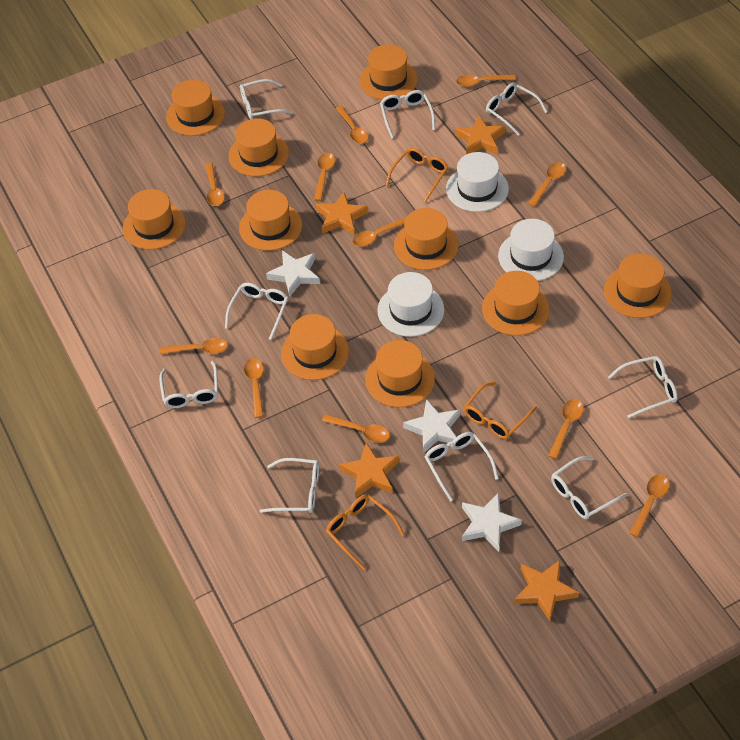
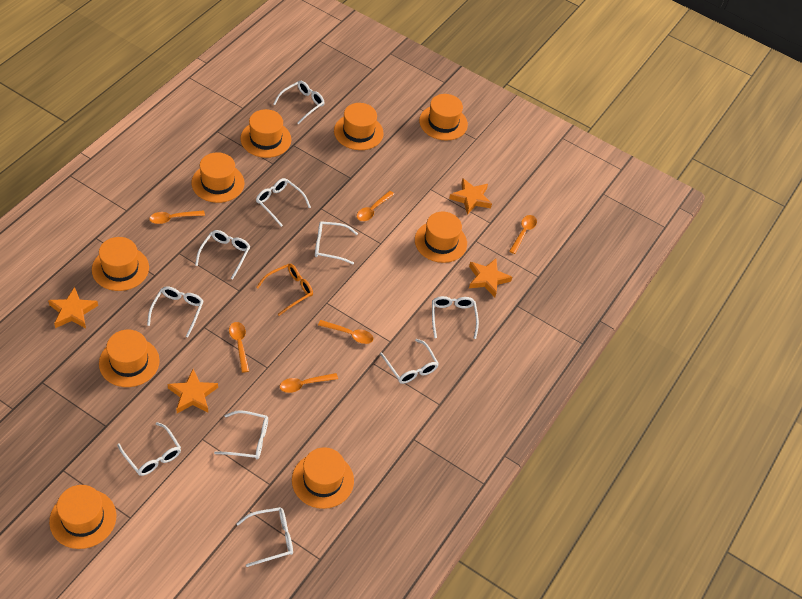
orange glasses: 3 -> 1
orange hat: 10 -> 9
orange spoon: 11 -> 6
white glasses: 9 -> 10
white hat: 3 -> 0
white star: 3 -> 0

